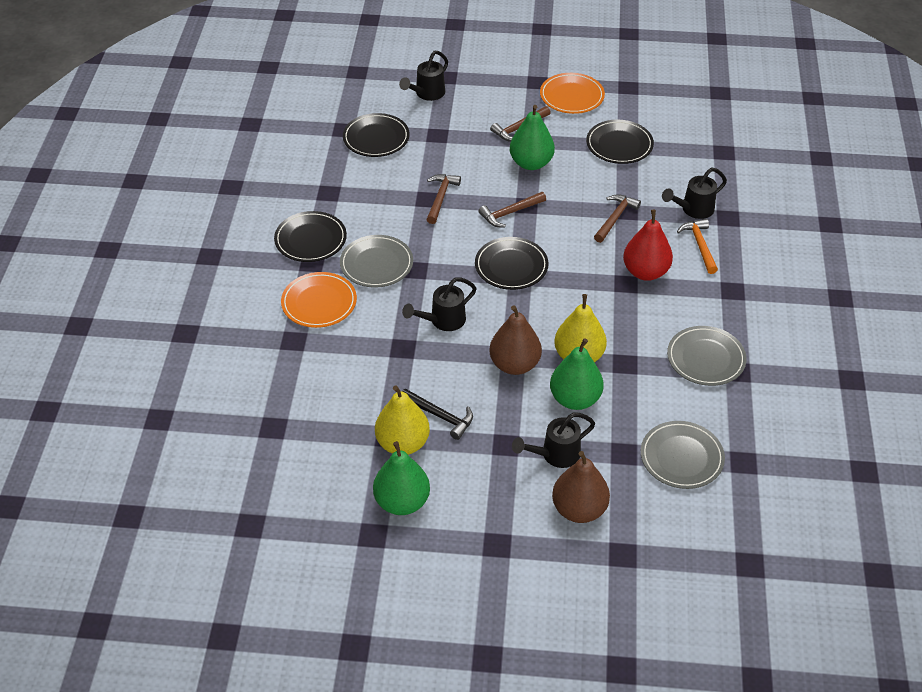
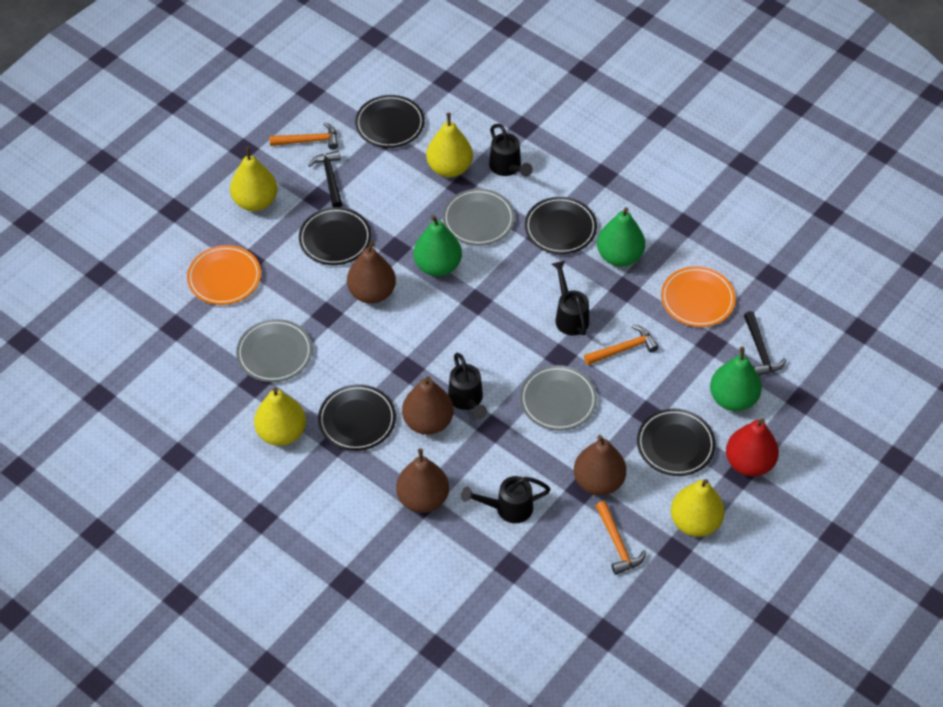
black hammer: 1 -> 2
black plate: 4 -> 5
brown hammer: 4 -> 0
brown pear: 2 -> 4
orange hammer: 1 -> 3
yellow pear: 2 -> 4

